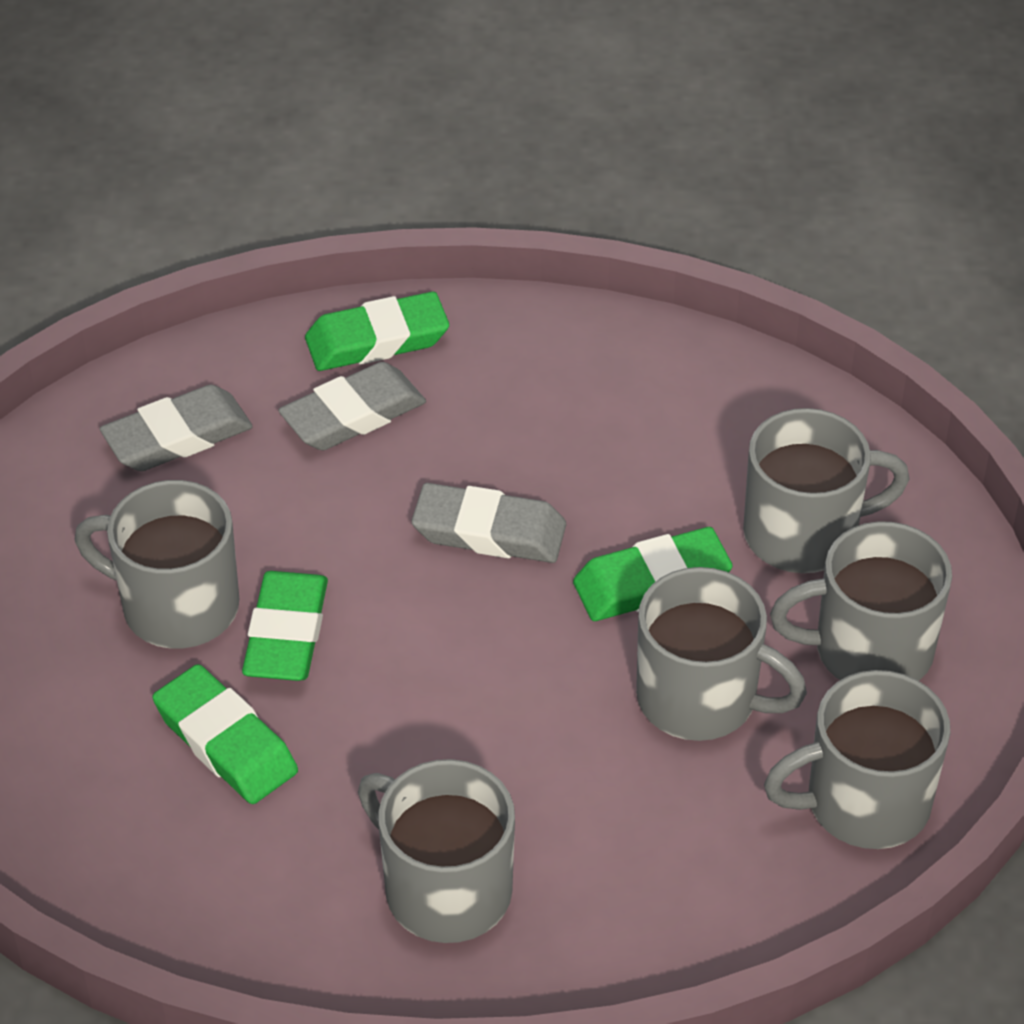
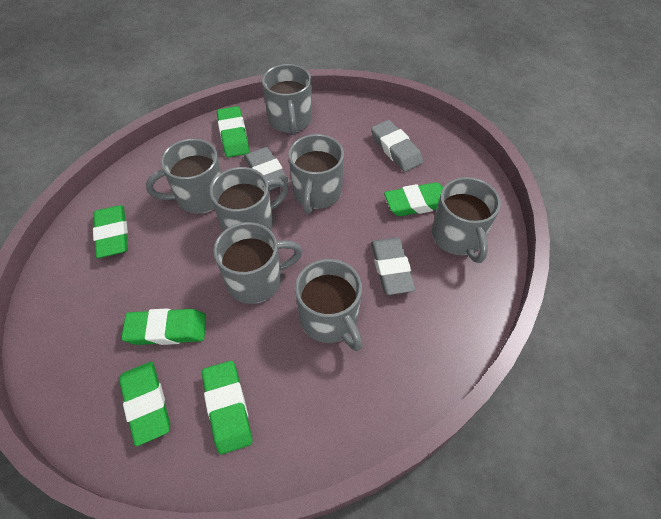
green eraser: 4 -> 6
grey mug: 6 -> 7

